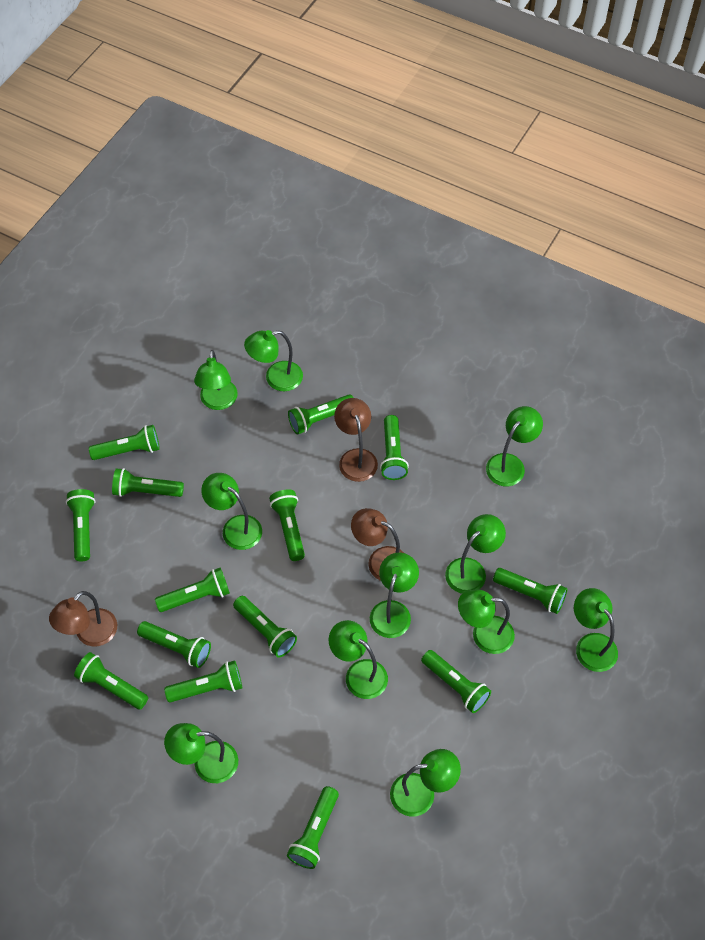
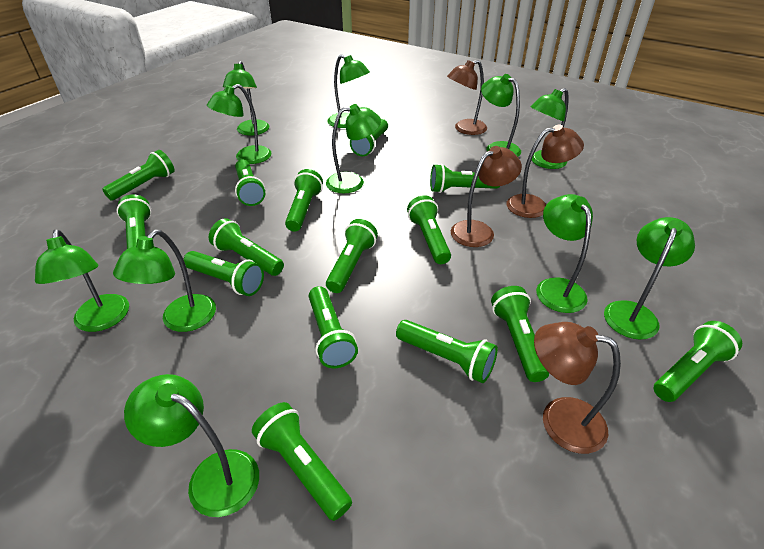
brown lamp: 3 -> 4
green flashlight: 14 -> 15

